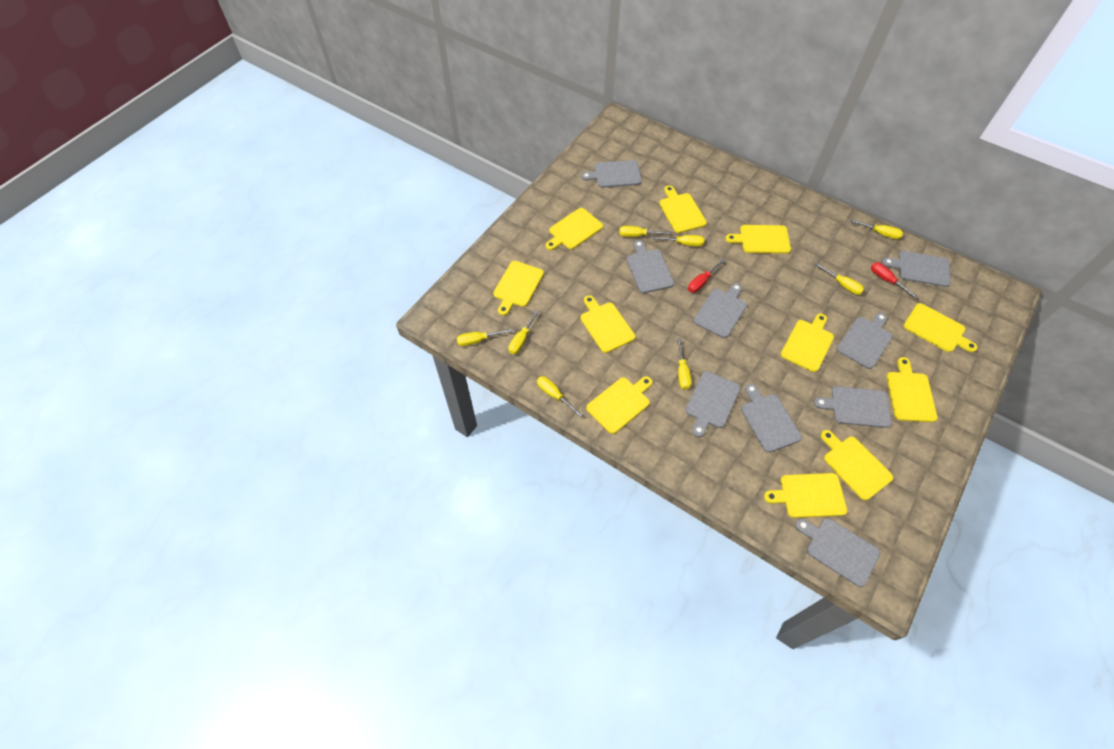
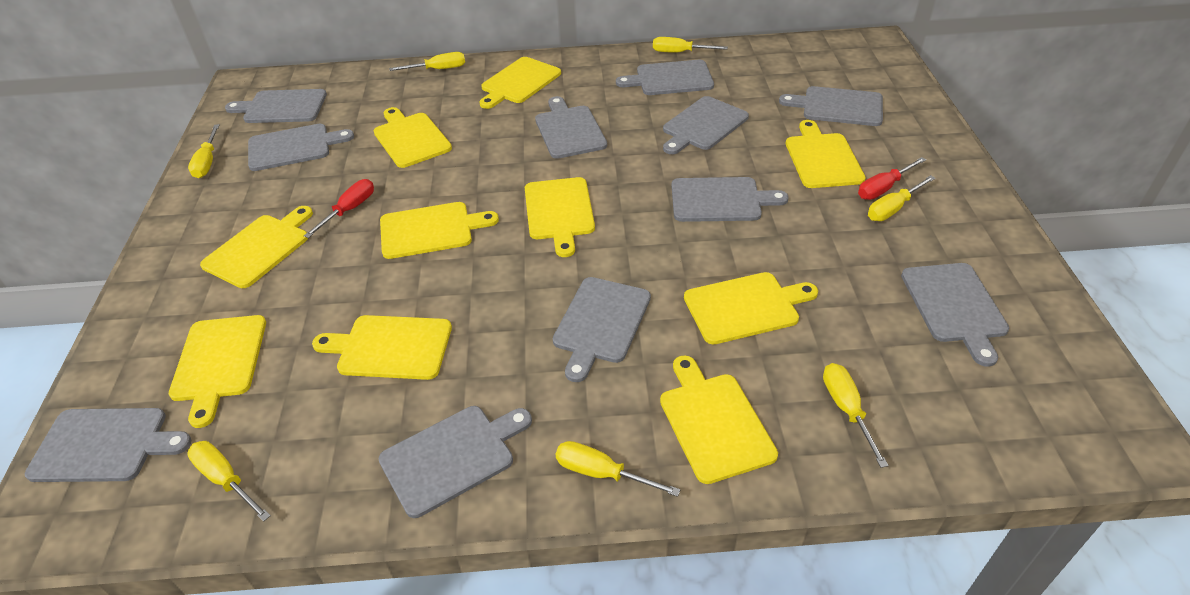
grey cutting board: 9 -> 11
yellow cutting board: 11 -> 10
yellow screwdriver: 8 -> 7

